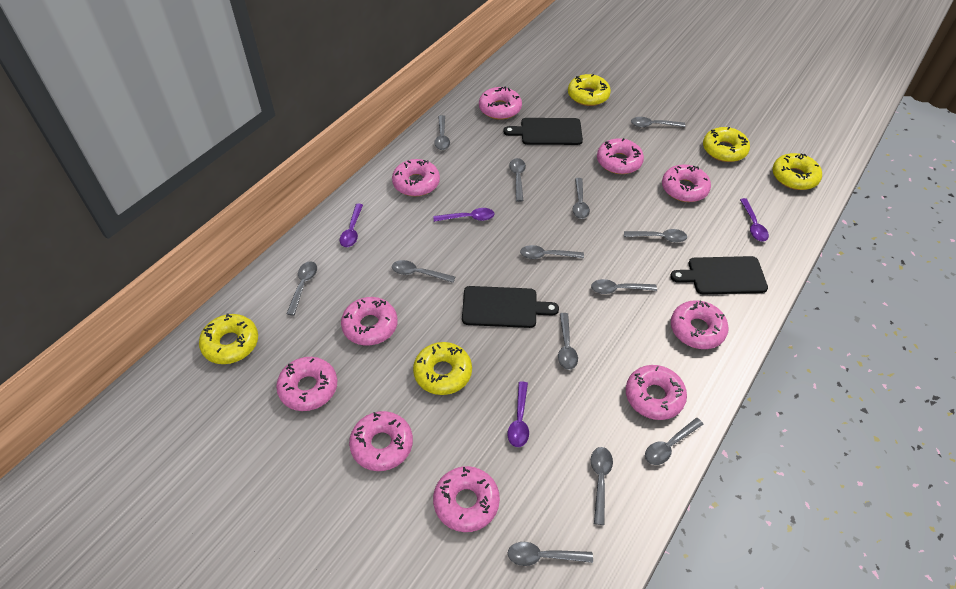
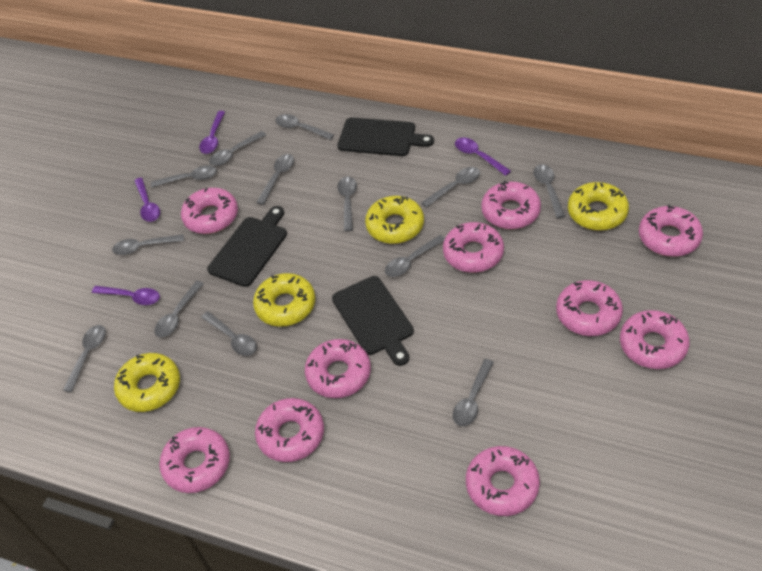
yellow donut: 5 -> 4

